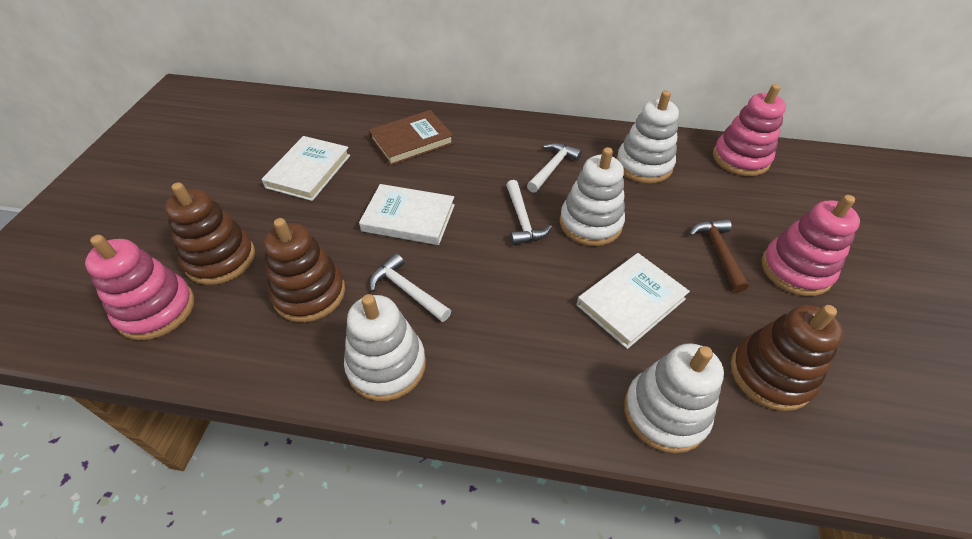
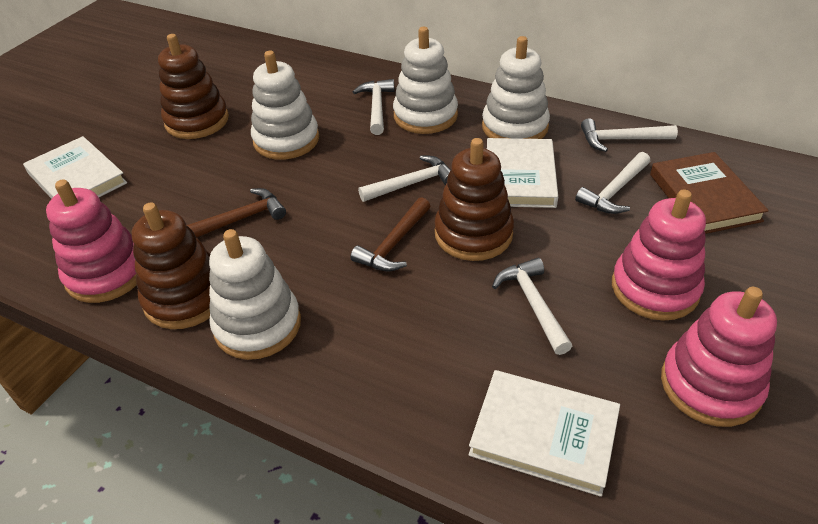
brown hammer: 1 -> 2
white hammer: 3 -> 5

